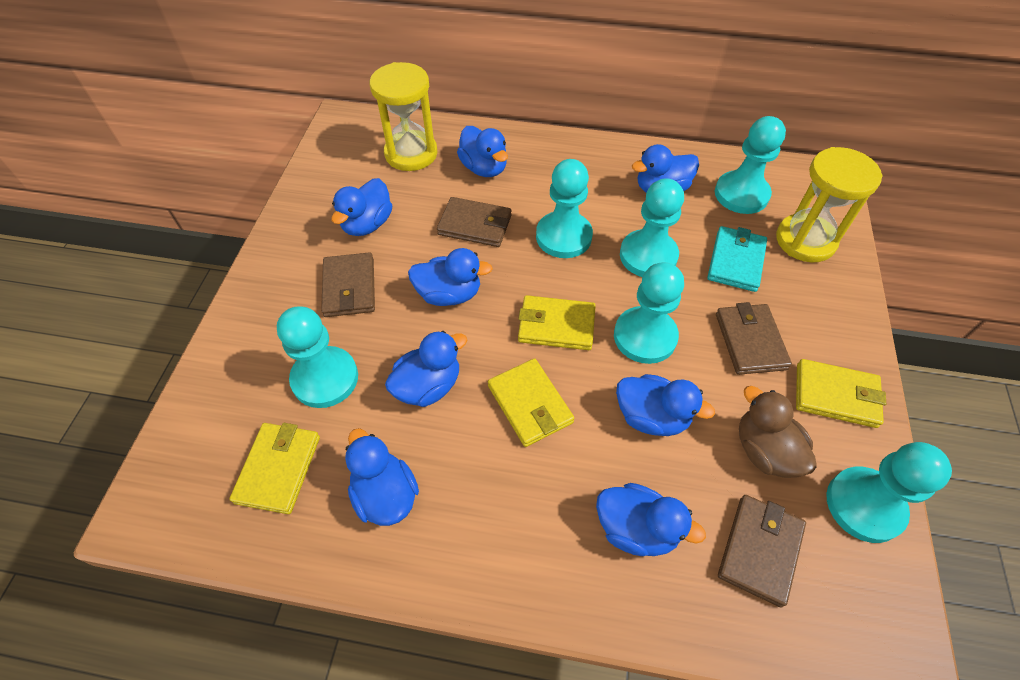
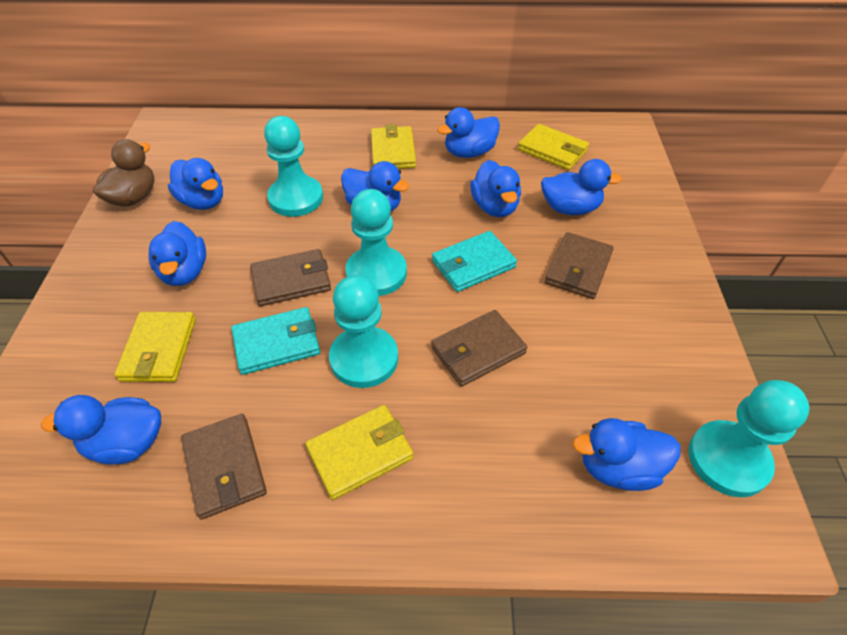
turquoise pawn: 6 -> 4
turquoise wallet: 1 -> 2
yellow hourglass: 2 -> 0

